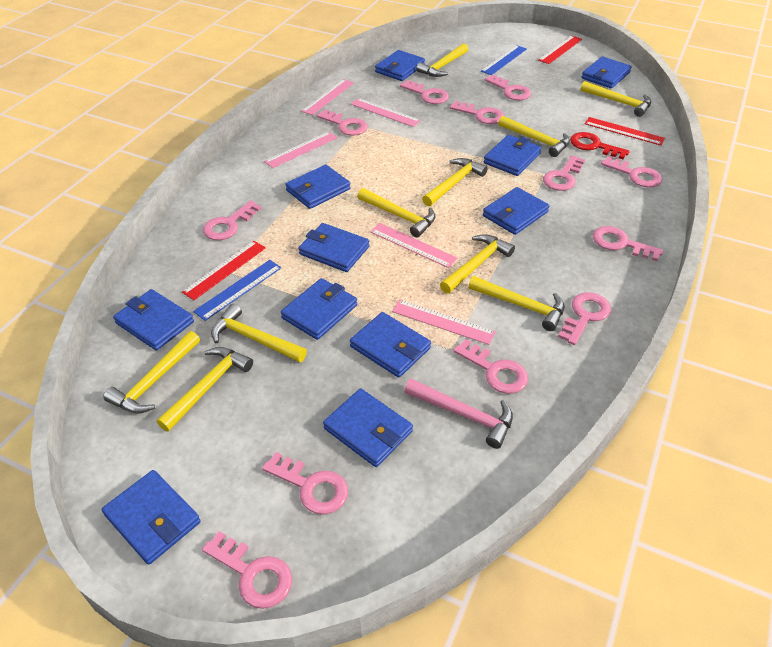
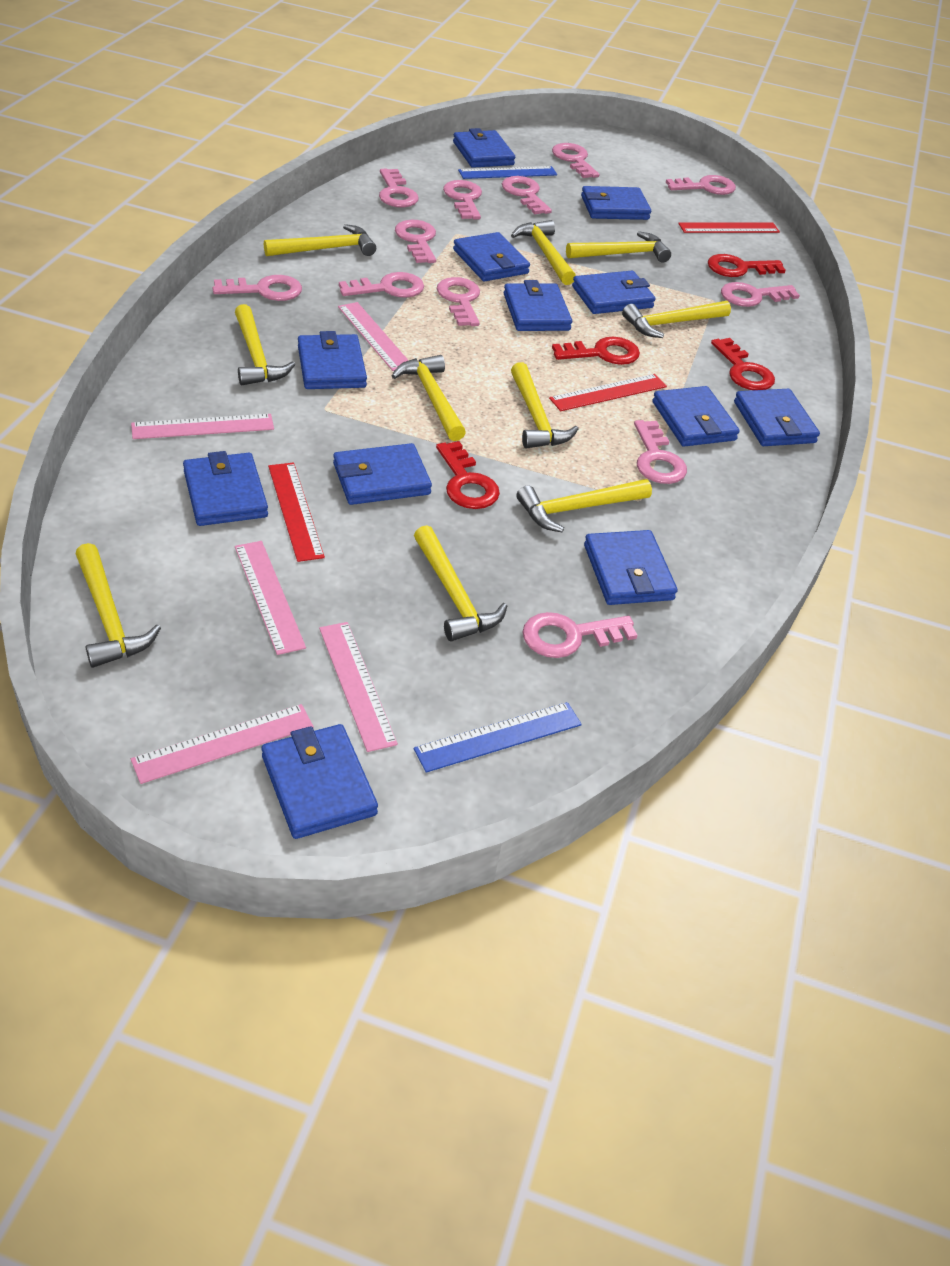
blue wallet: 11 -> 12
pink hammer: 1 -> 0
red key: 1 -> 4

